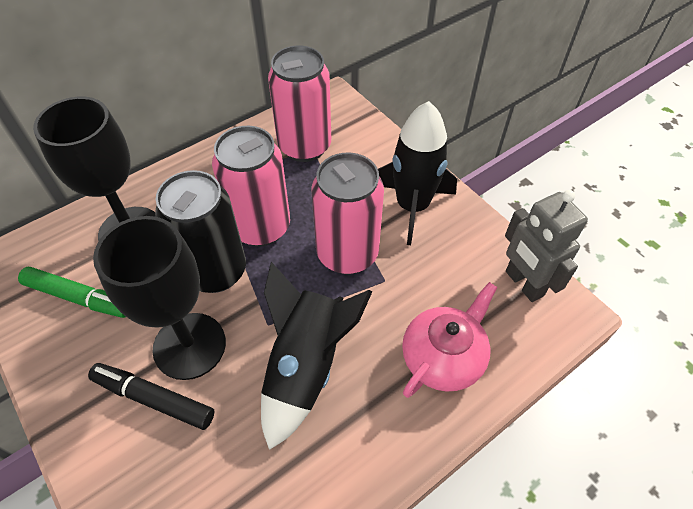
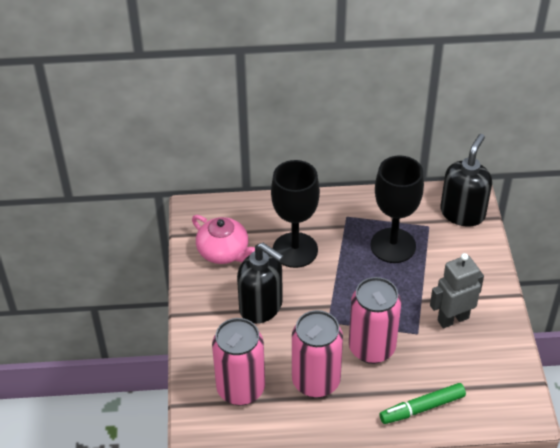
black can: 1 -> 0
black marker: 1 -> 0
black rocket: 2 -> 0
black soap dispenser: 0 -> 2

